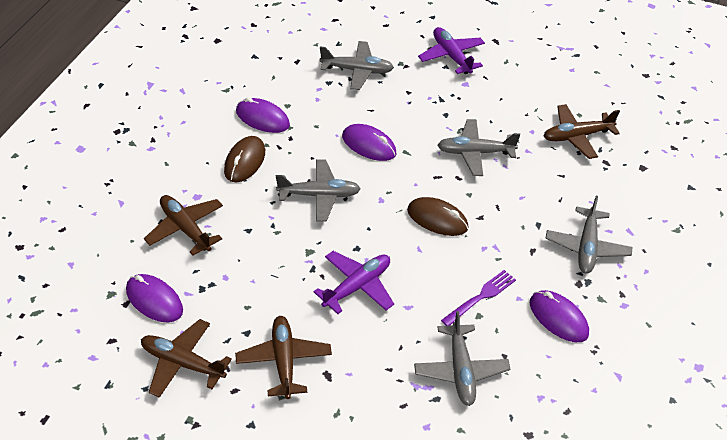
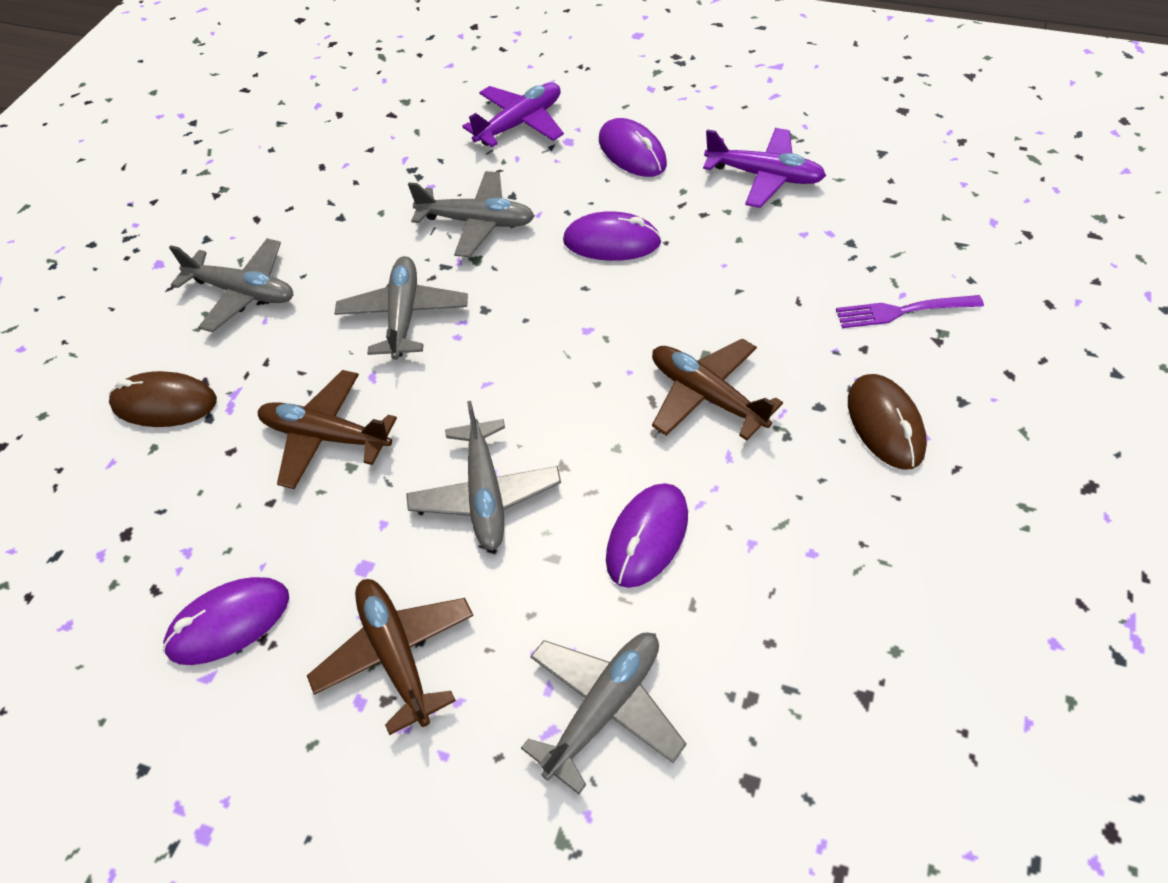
brown plane: 4 -> 3

